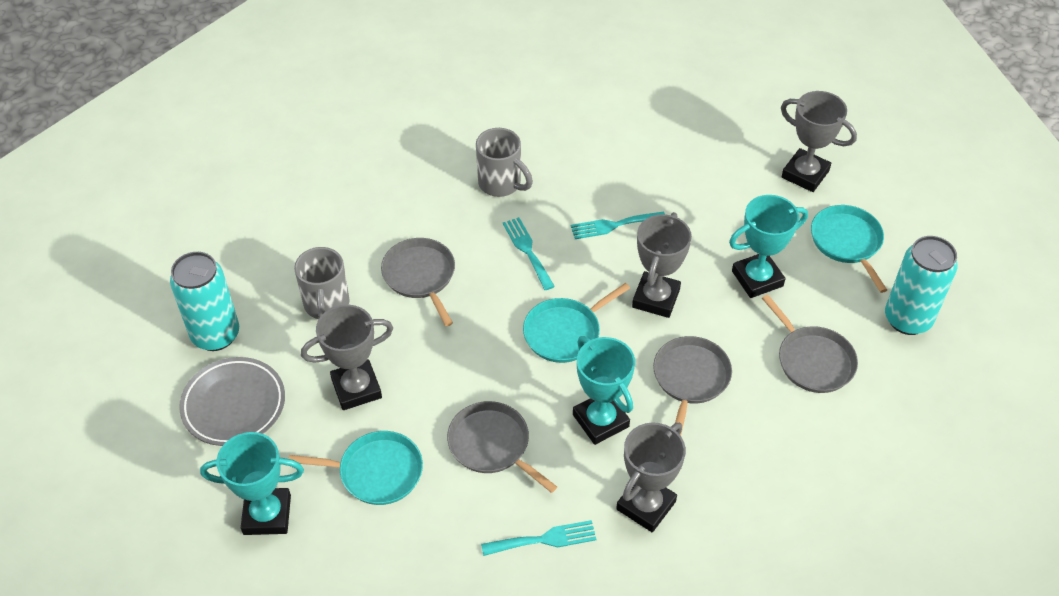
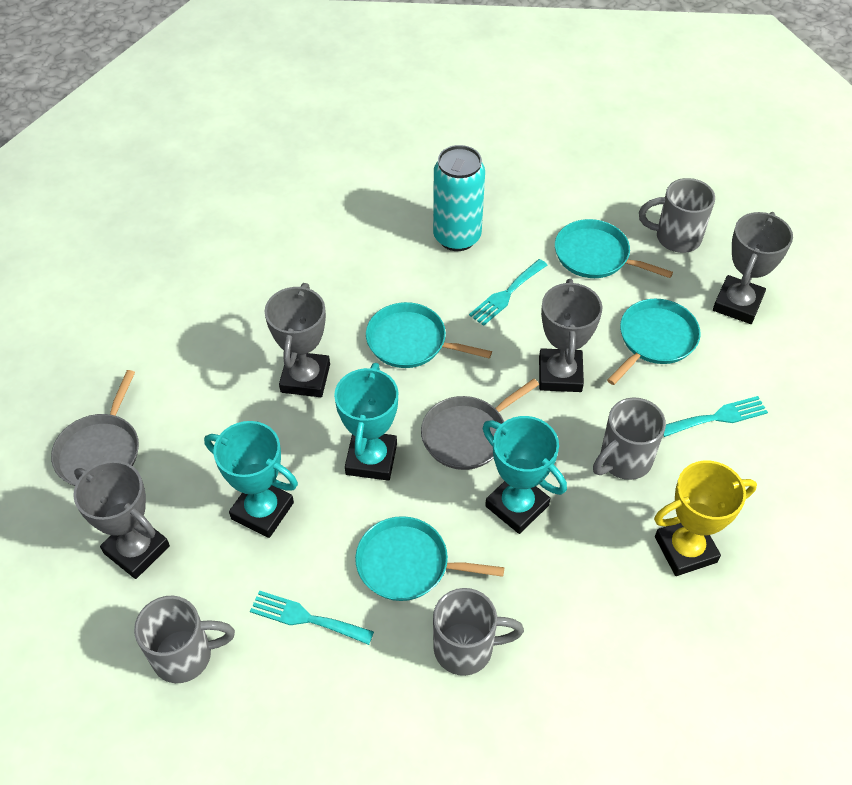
grey mug: 2 -> 4
grey pan: 4 -> 2
grey plate: 1 -> 0
turquoise can: 2 -> 1
turquoise pan: 3 -> 4
yellow trophy: 0 -> 1

